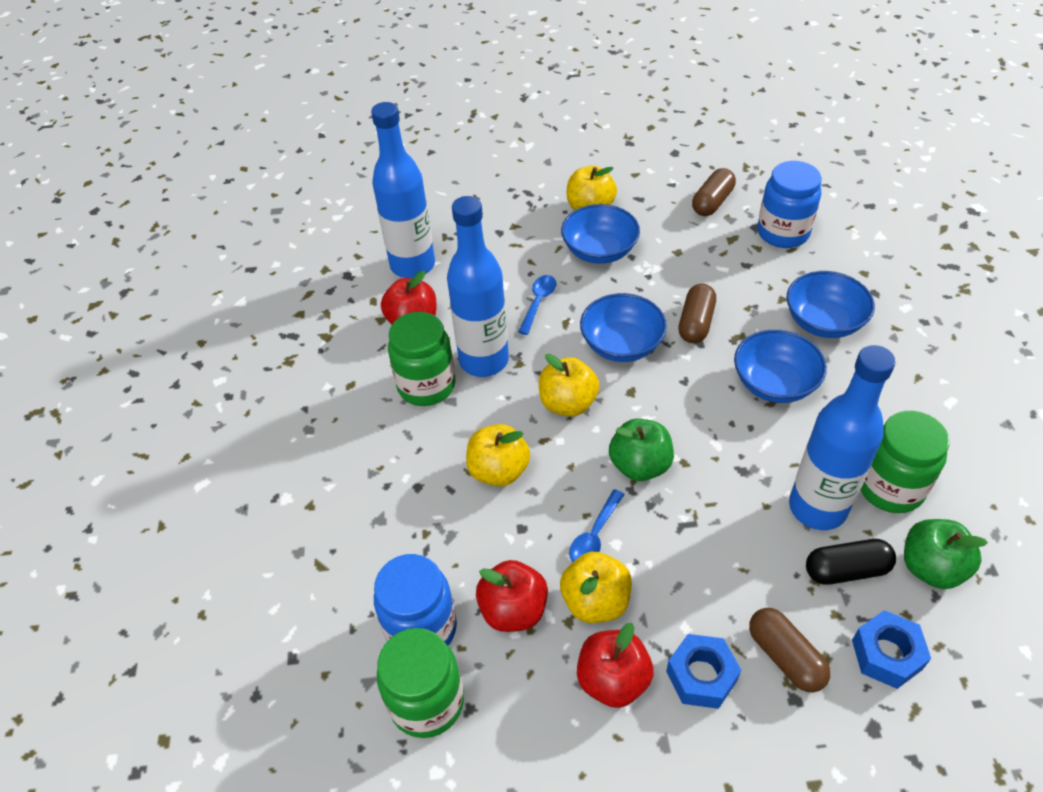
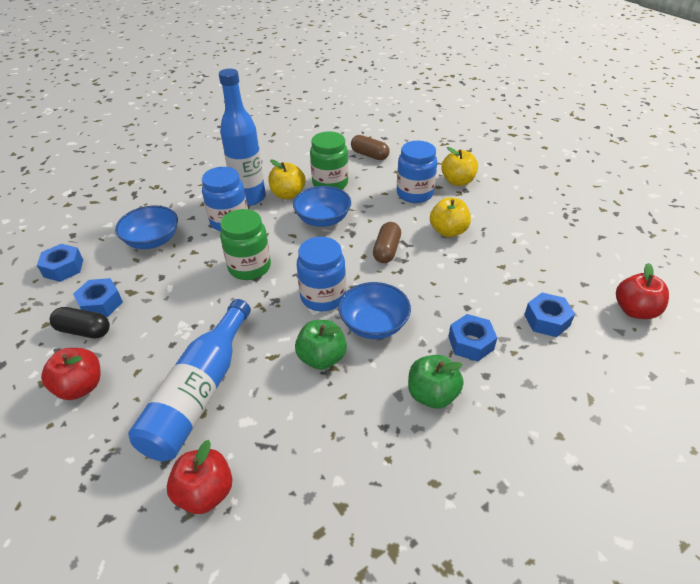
blue bottle: 3 -> 2
blue bowl: 4 -> 3
blue jar: 2 -> 3
blue nut: 2 -> 4
blue spoon: 2 -> 0
brown capsule: 3 -> 2
green jar: 3 -> 2
yellow apple: 4 -> 3

